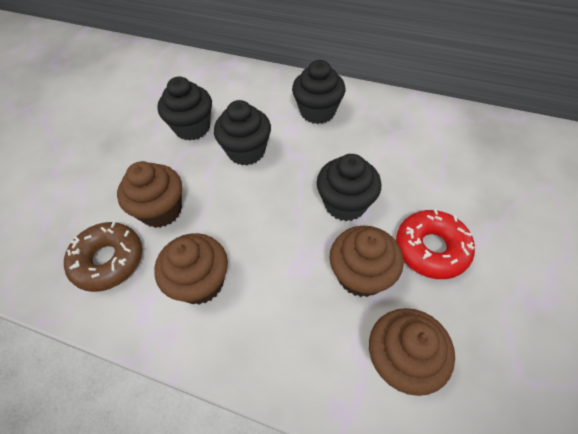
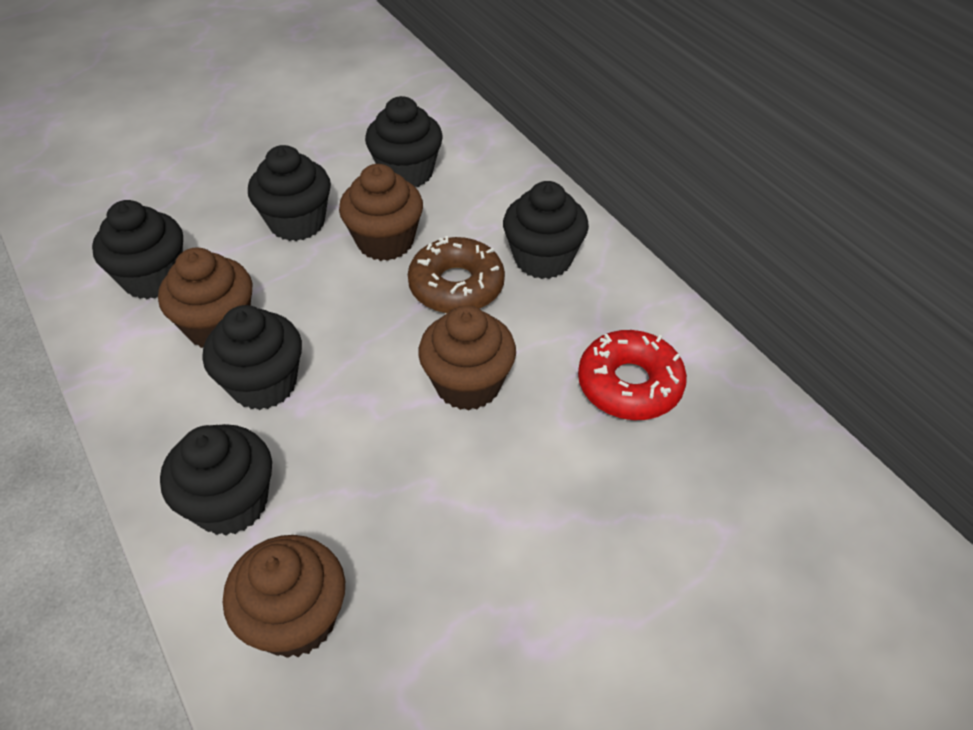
black cupcake: 4 -> 6

